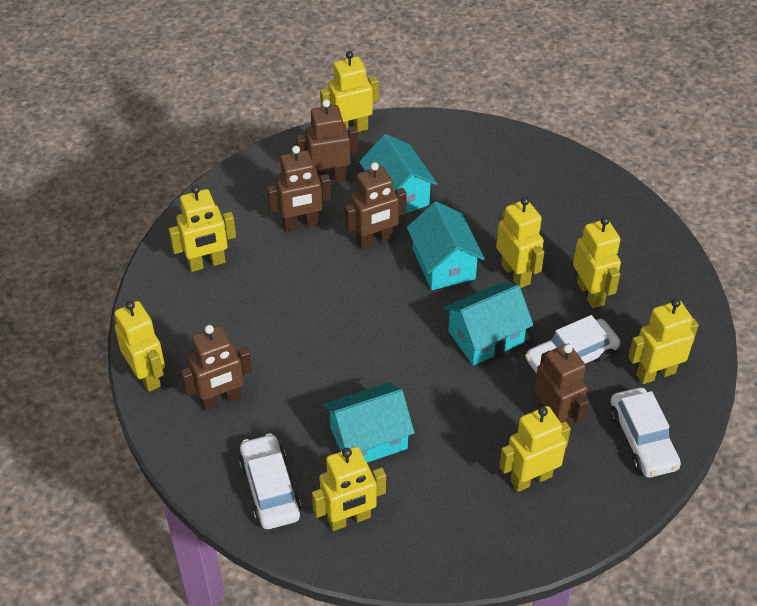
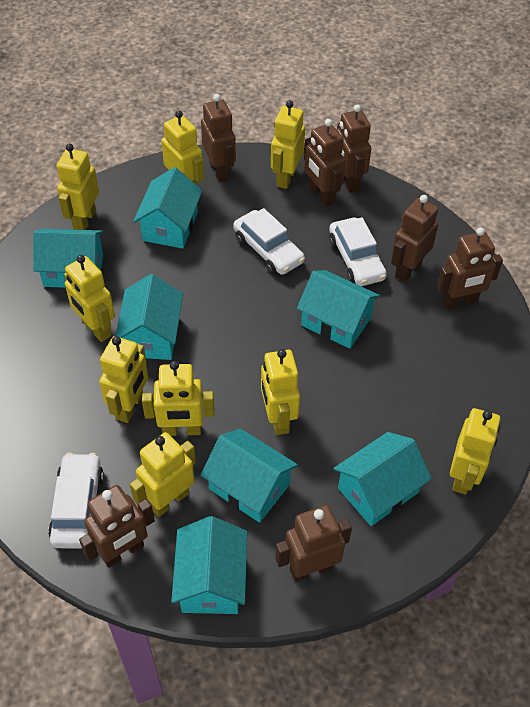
brown robot: 5 -> 7
turquoise house: 4 -> 7
yellow robot: 8 -> 9

